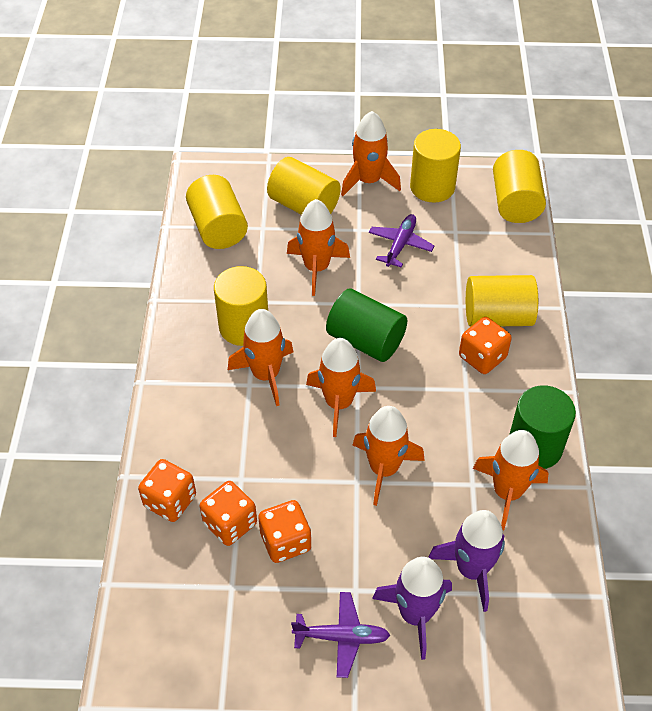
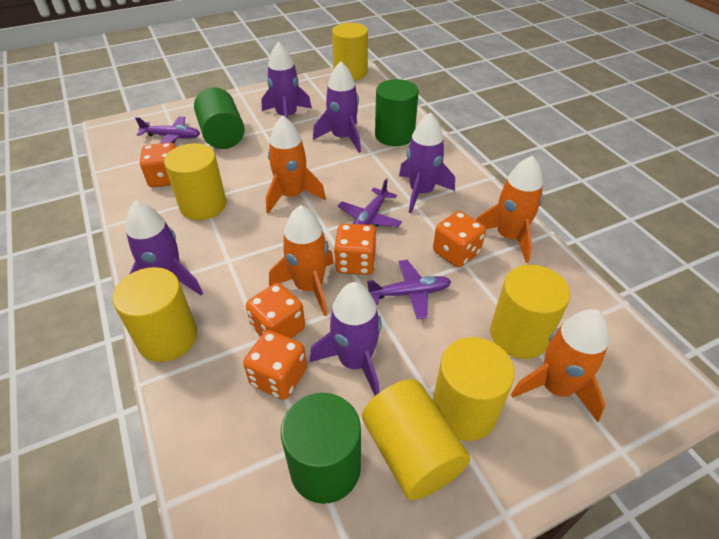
green cylinder: 2 -> 3
orange dice: 4 -> 5
orange rocket: 6 -> 4
purple plane: 2 -> 3
purple rocket: 2 -> 5

